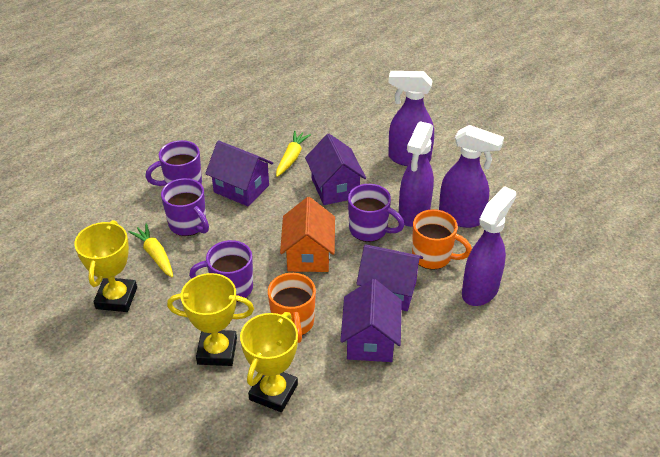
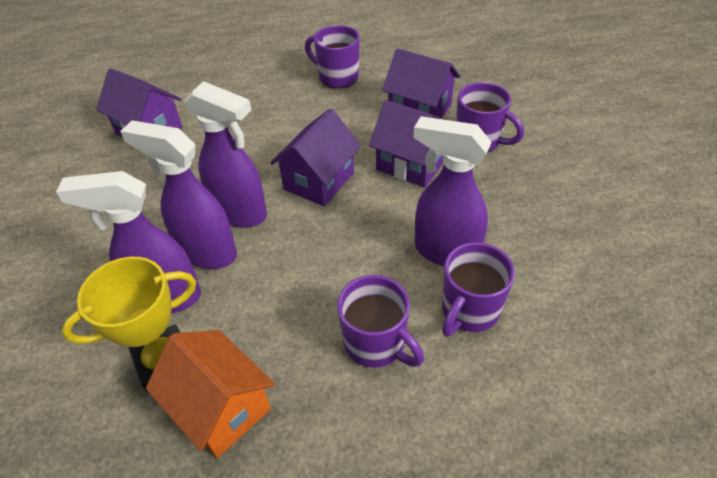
orange mug: 2 -> 0
yellow carrot: 2 -> 0
yellow trophy: 3 -> 1

